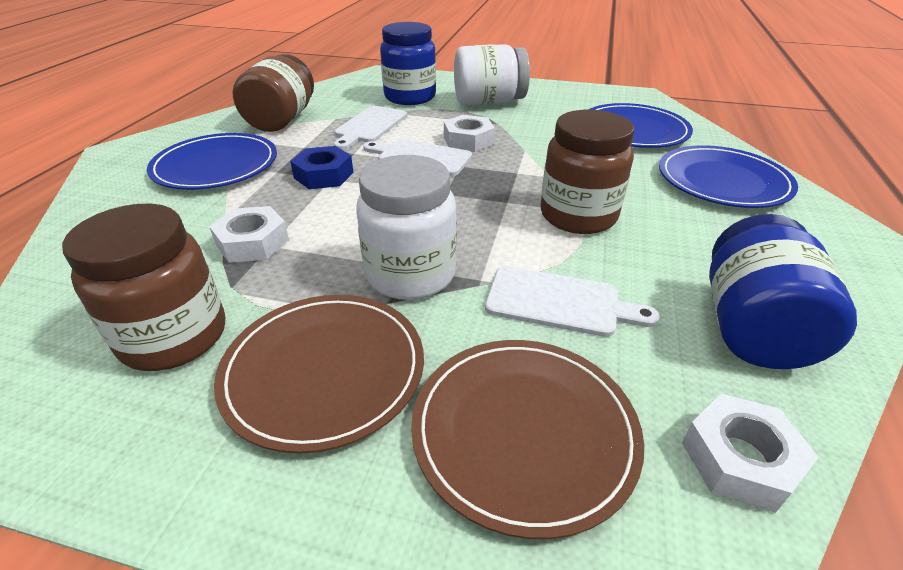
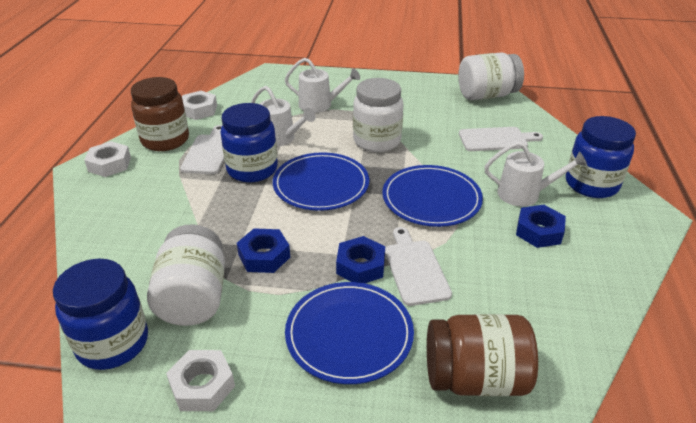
blue jar: 2 -> 3
blue nut: 1 -> 3
brown jar: 3 -> 2
brown plate: 2 -> 0
white jar: 2 -> 3
white watering can: 0 -> 3

